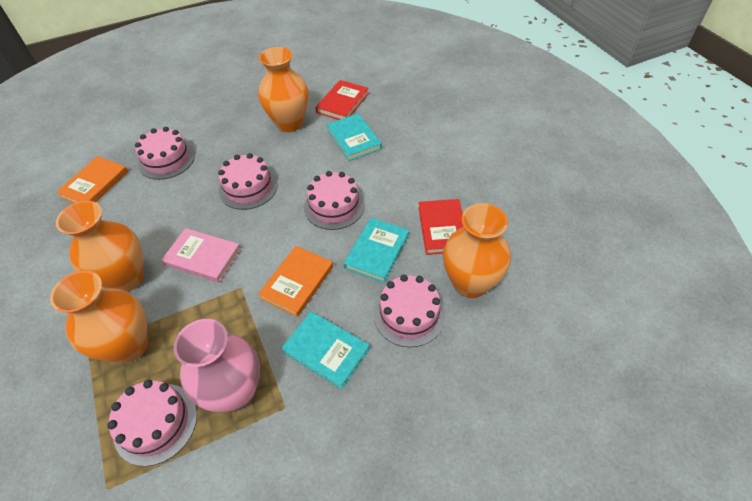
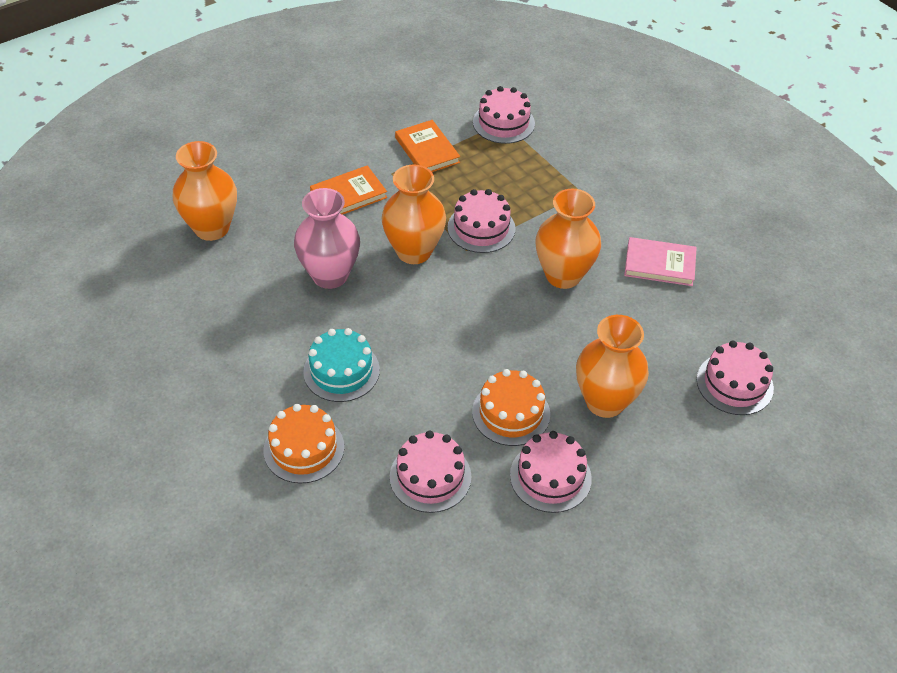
orange cake: 0 -> 2
red book: 2 -> 0
turquoise book: 3 -> 0
turquoise cake: 0 -> 1

